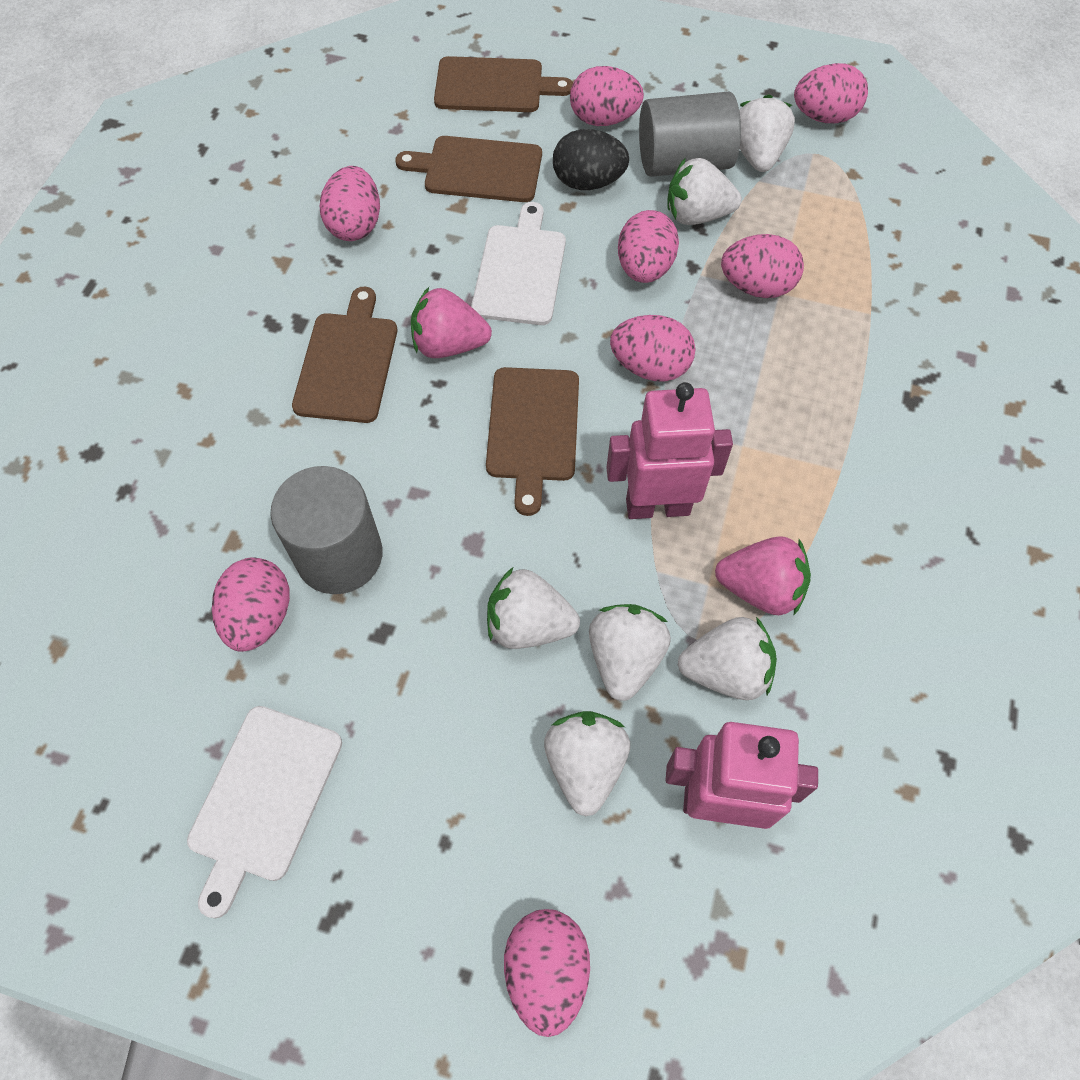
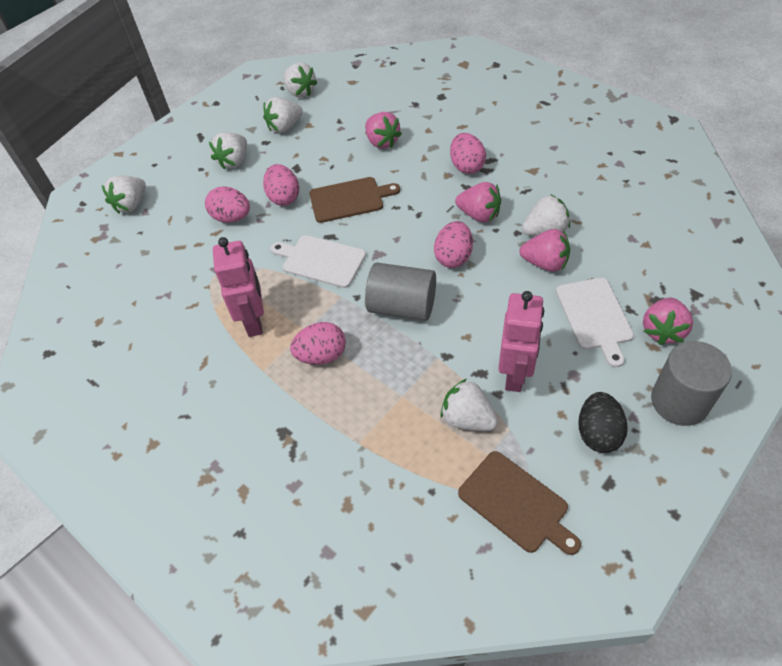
brown cutting board: 4 -> 2
pink egg: 8 -> 5
pink strawberry: 2 -> 4

